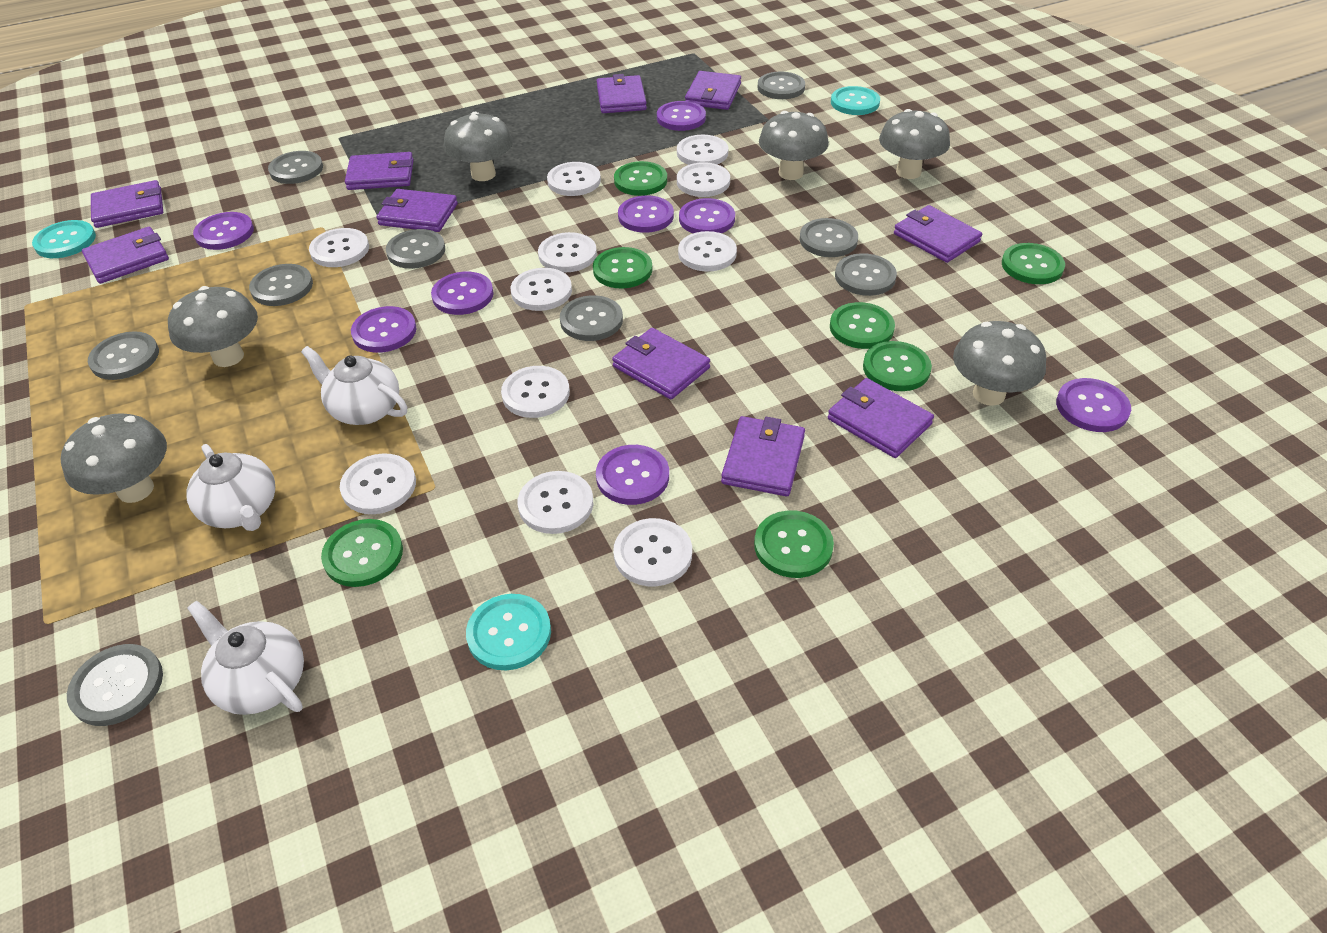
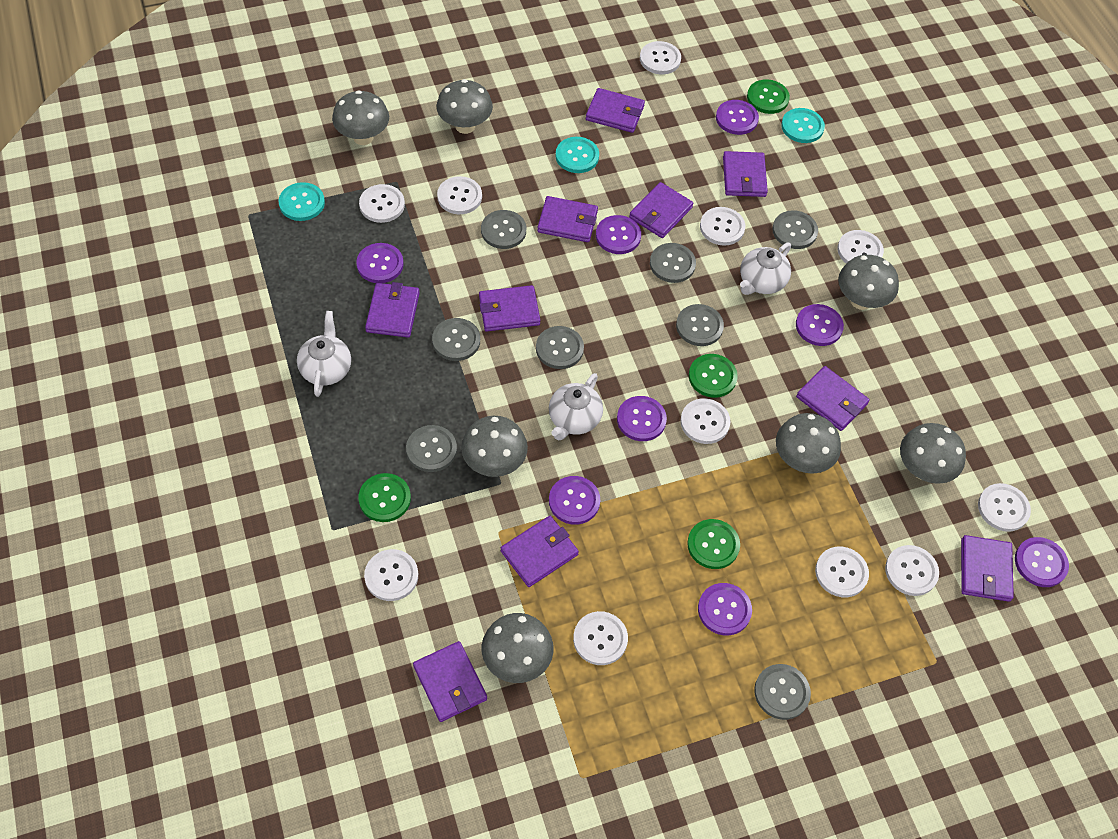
green button: 7 -> 4
grey button: 9 -> 8
grey mushroom: 6 -> 7

